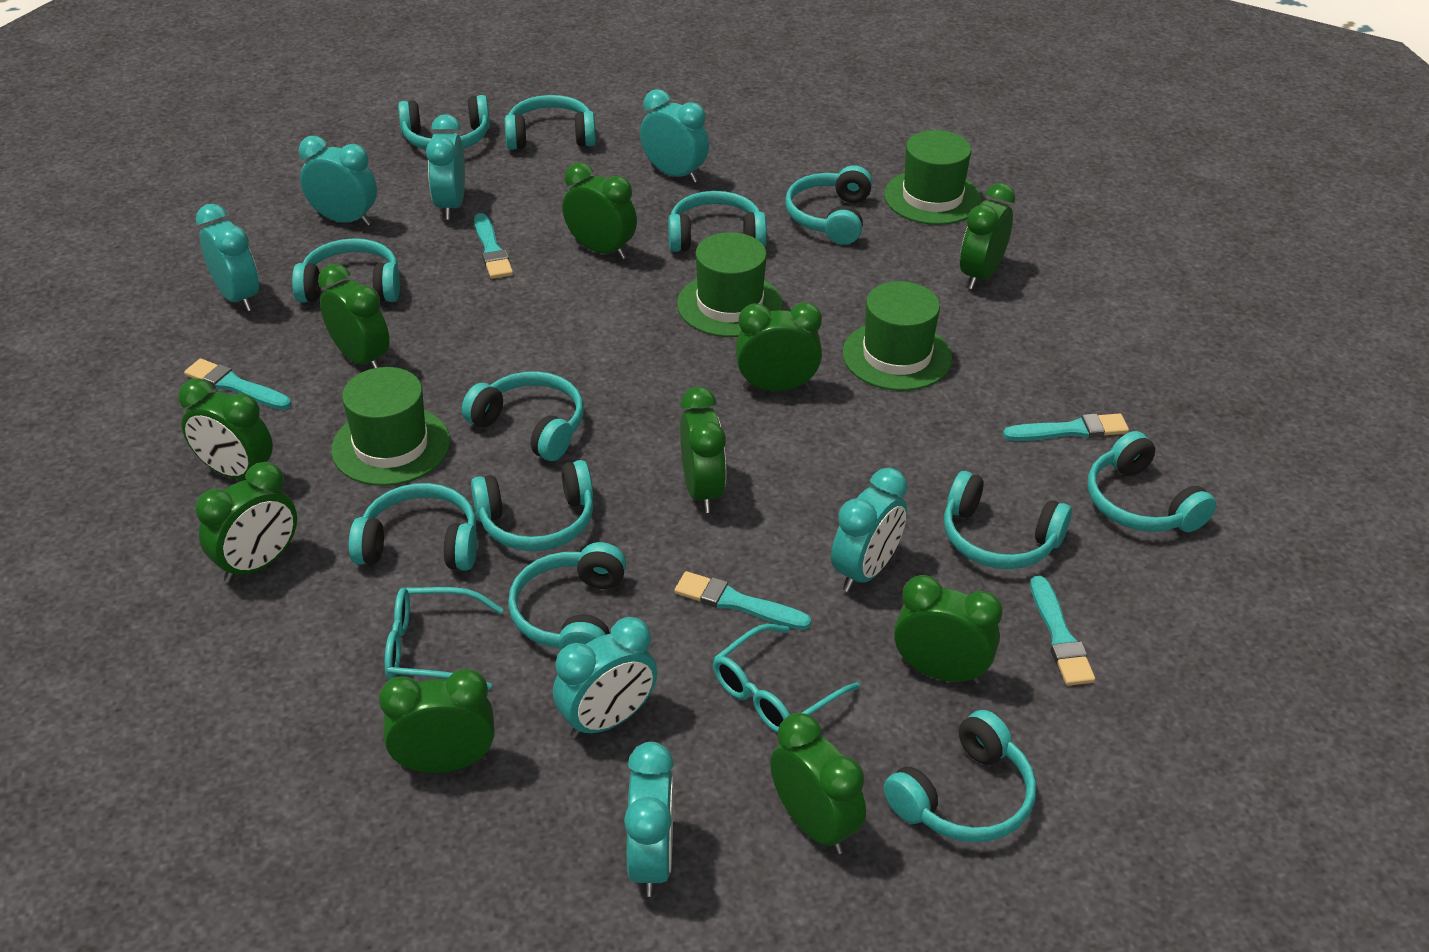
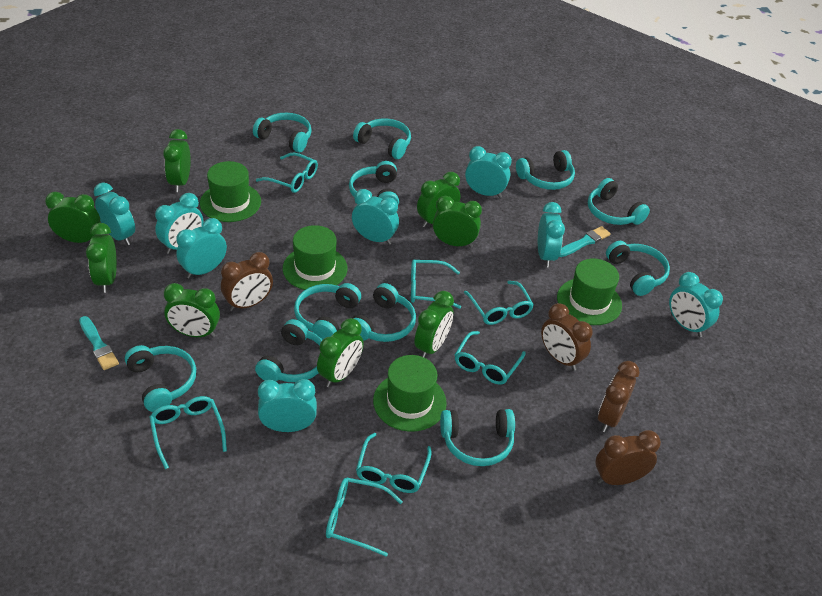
brown clock: 0 -> 4
green clock: 10 -> 8
turquoise brush: 5 -> 2
turquoise clock: 7 -> 8
turquoise glasses: 2 -> 7
turquoise headphones: 12 -> 11

